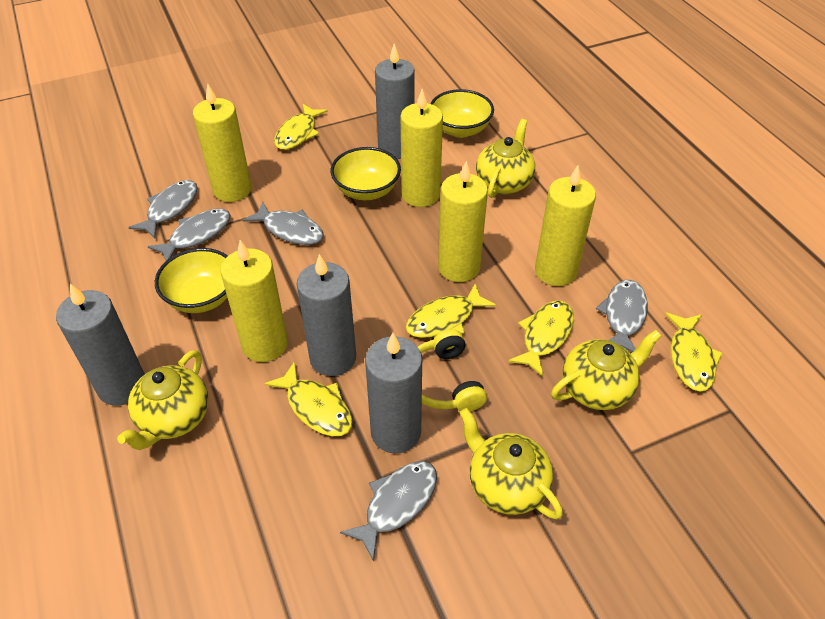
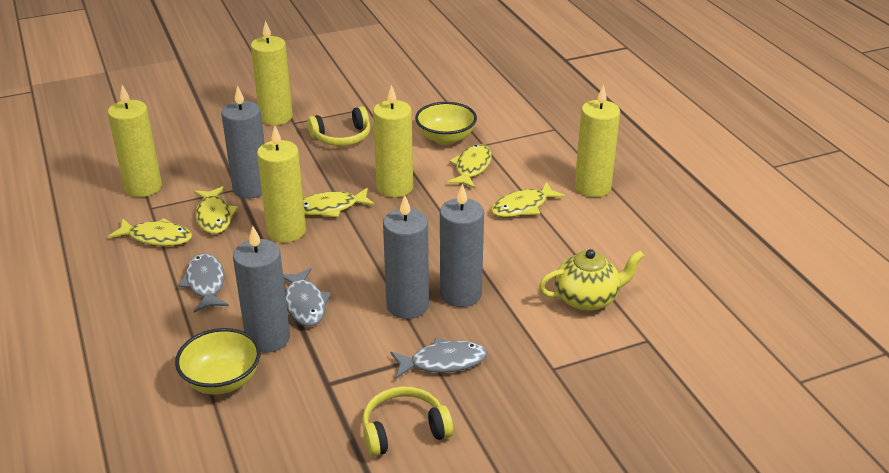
grey fish: 5 -> 3
yellow bowl: 3 -> 2
yellow headphones: 1 -> 2
yellow teapot: 4 -> 1

